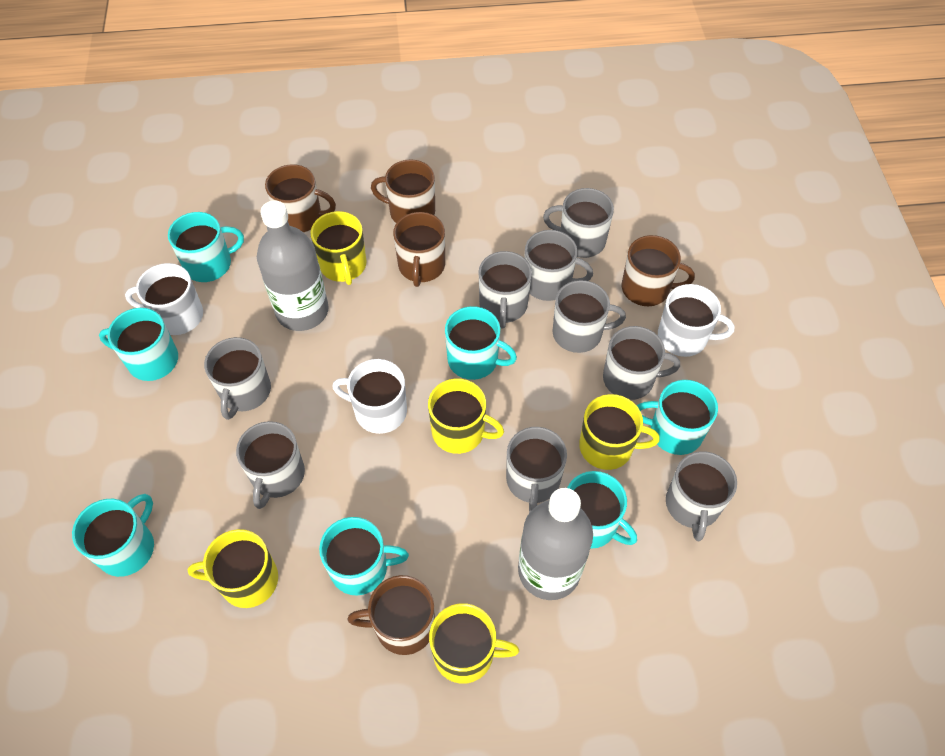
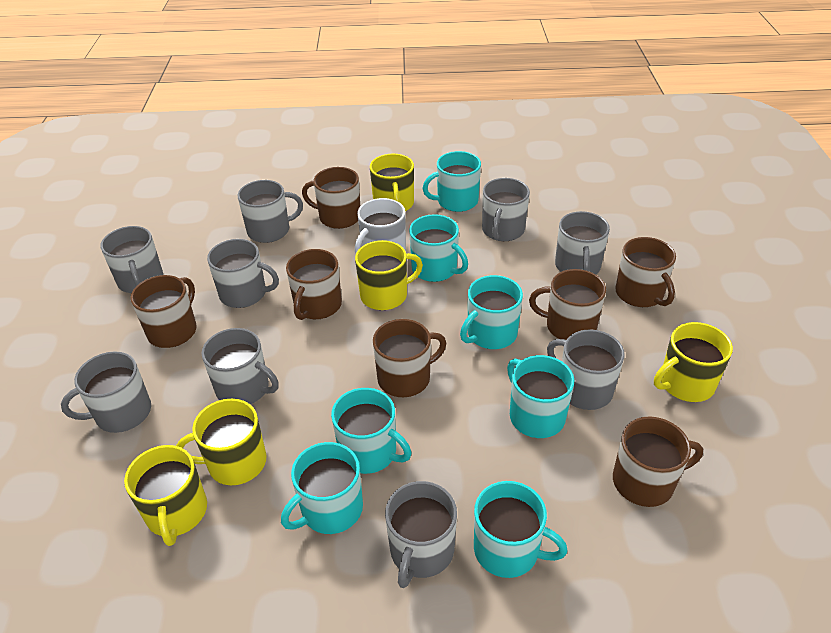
brown mug: 5 -> 7
grey bottle: 2 -> 0
white mug: 3 -> 1

